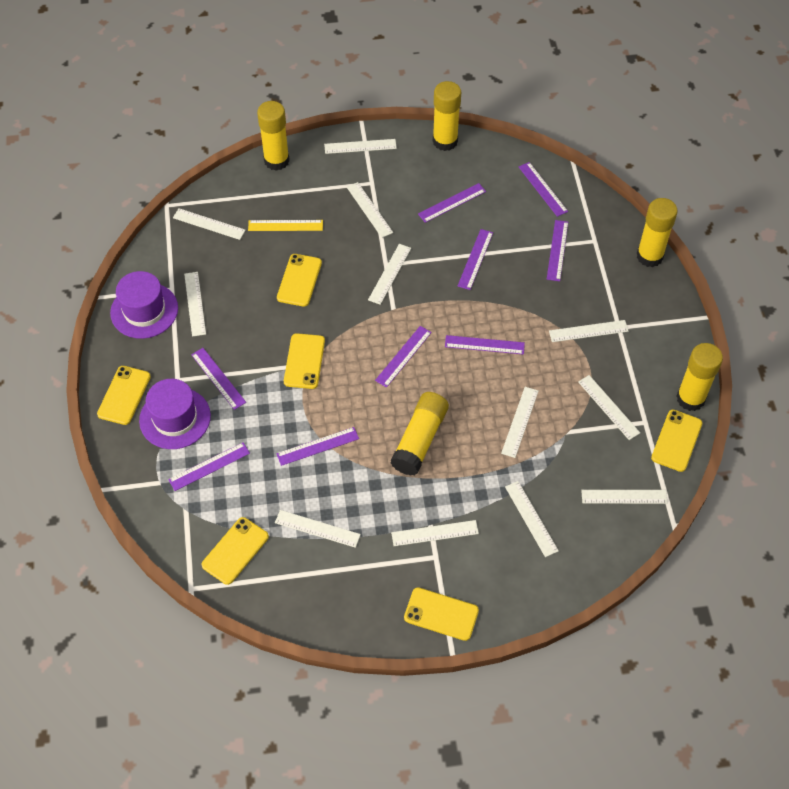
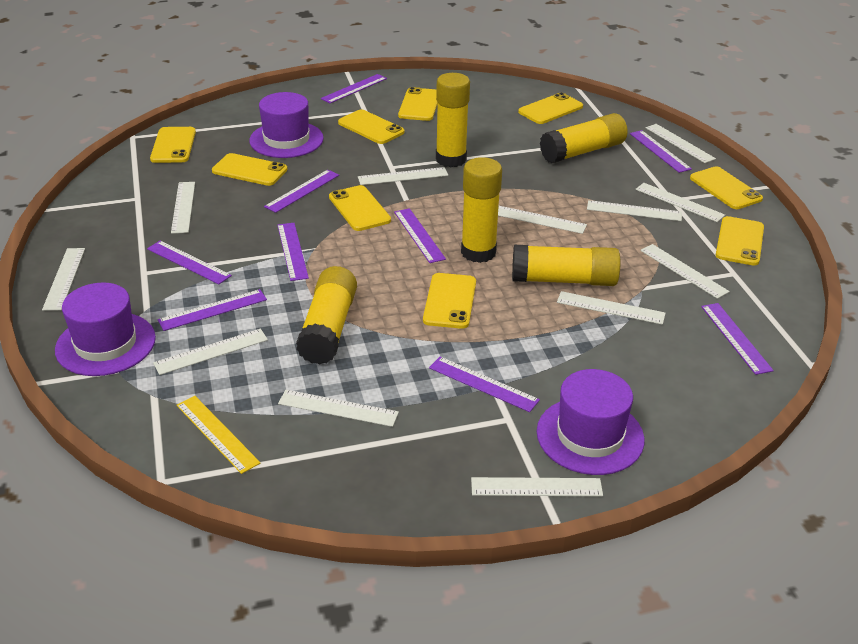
purple hat: 2 -> 3
yellow phone: 6 -> 9

